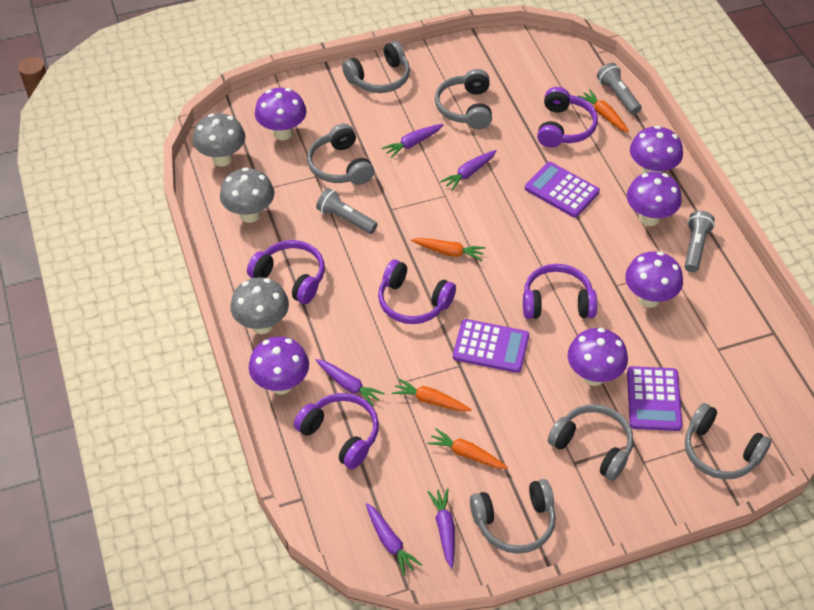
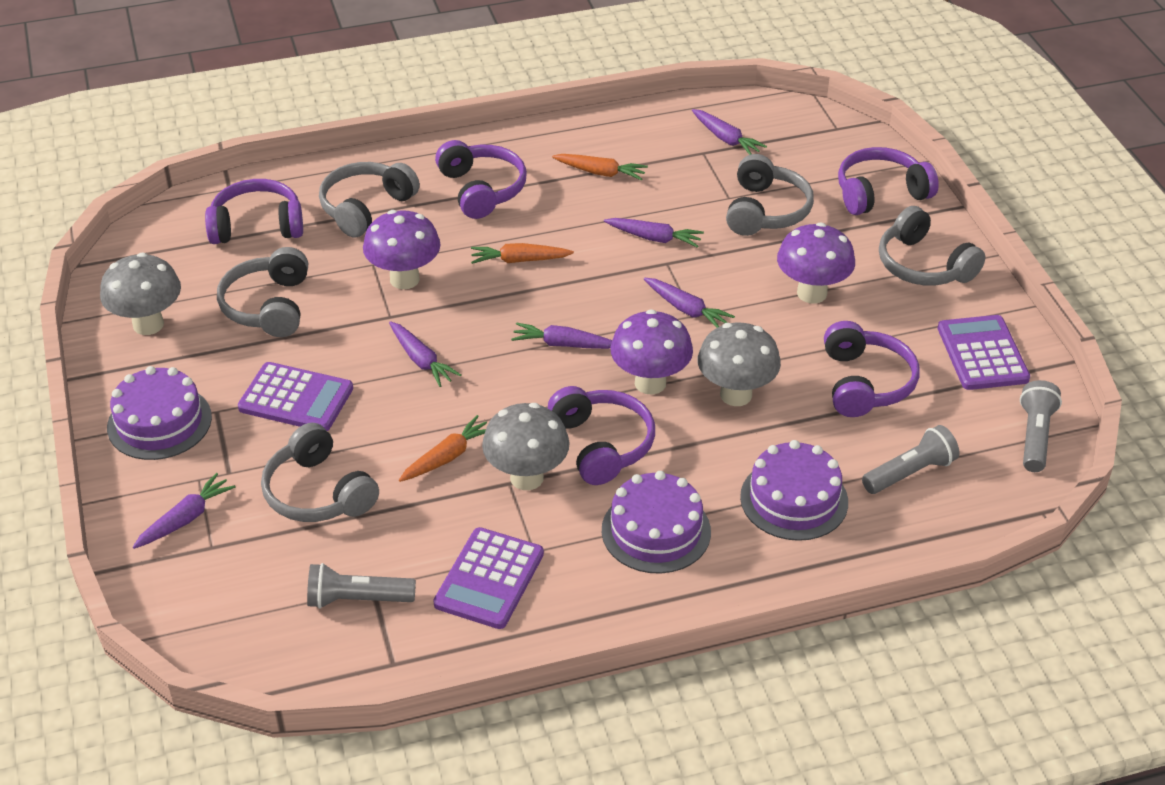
grey headphones: 6 -> 5
orange carrot: 4 -> 3
purple cake: 0 -> 3
purple carrot: 5 -> 6
purple mushroom: 6 -> 3

